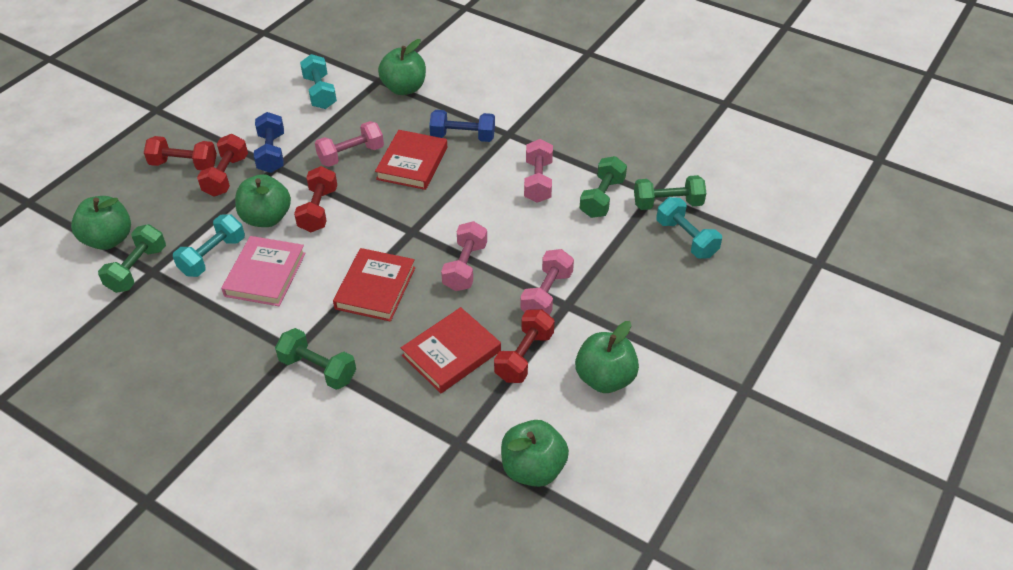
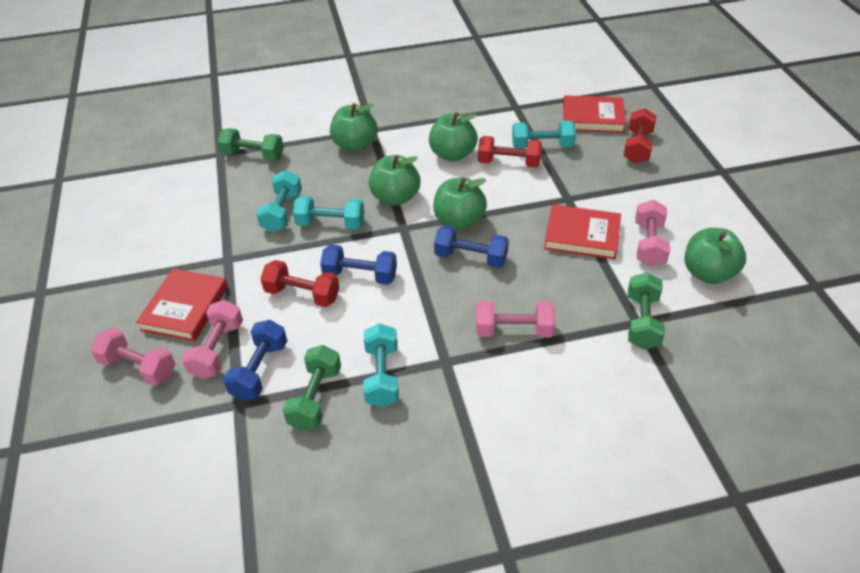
blue dumbbell: 2 -> 3
green dumbbell: 4 -> 3
pink book: 1 -> 0
red dumbbell: 4 -> 3
turquoise dumbbell: 3 -> 4

